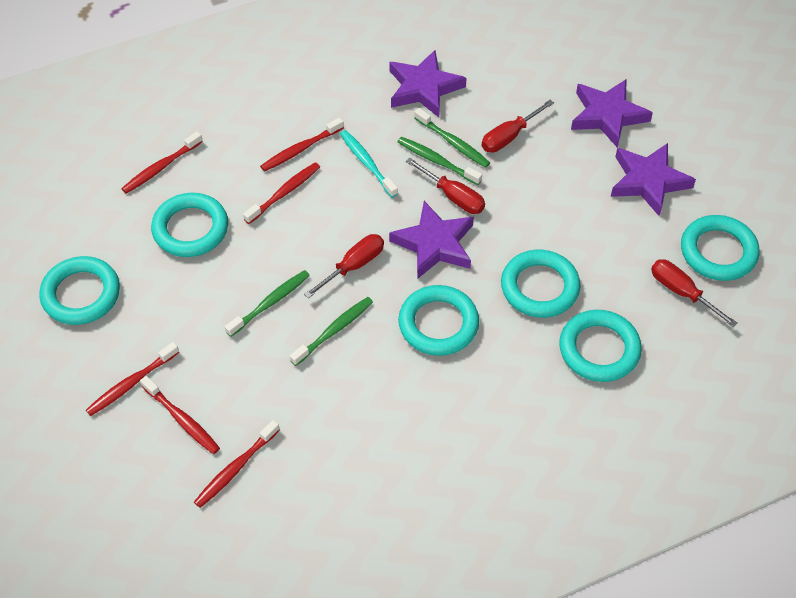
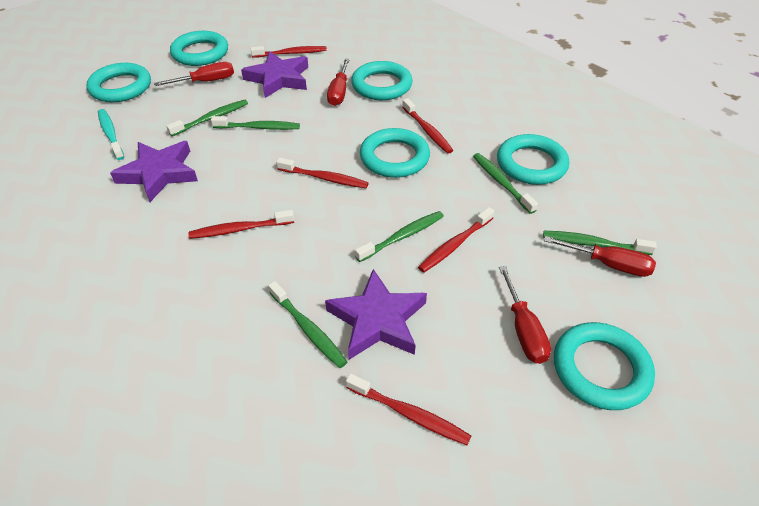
green toothbrush: 4 -> 6
purple star: 4 -> 3

